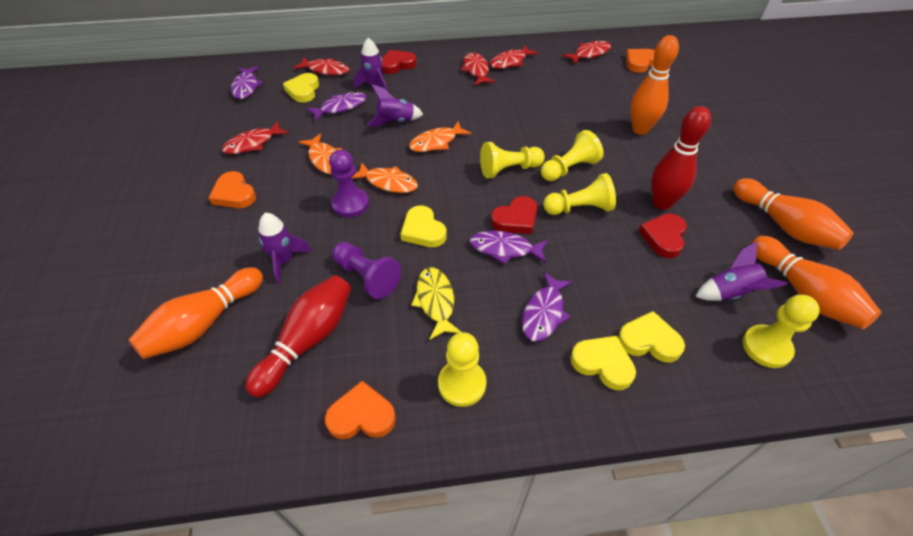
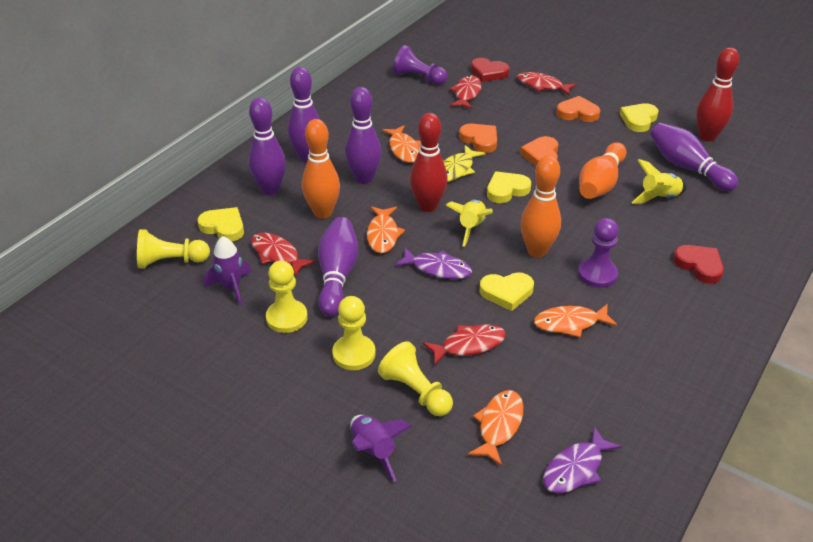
orange bowling pin: 4 -> 3
orange fish: 3 -> 4
purple bowling pin: 0 -> 5
purple fish: 4 -> 2
purple rocket: 4 -> 2
red fish: 5 -> 4
red heart: 3 -> 2
yellow pawn: 5 -> 4
yellow rocket: 0 -> 2

